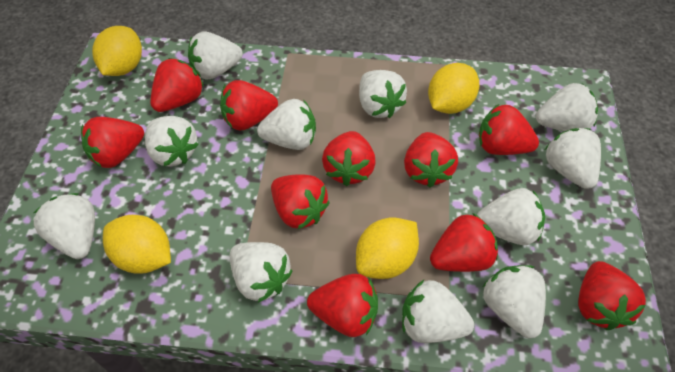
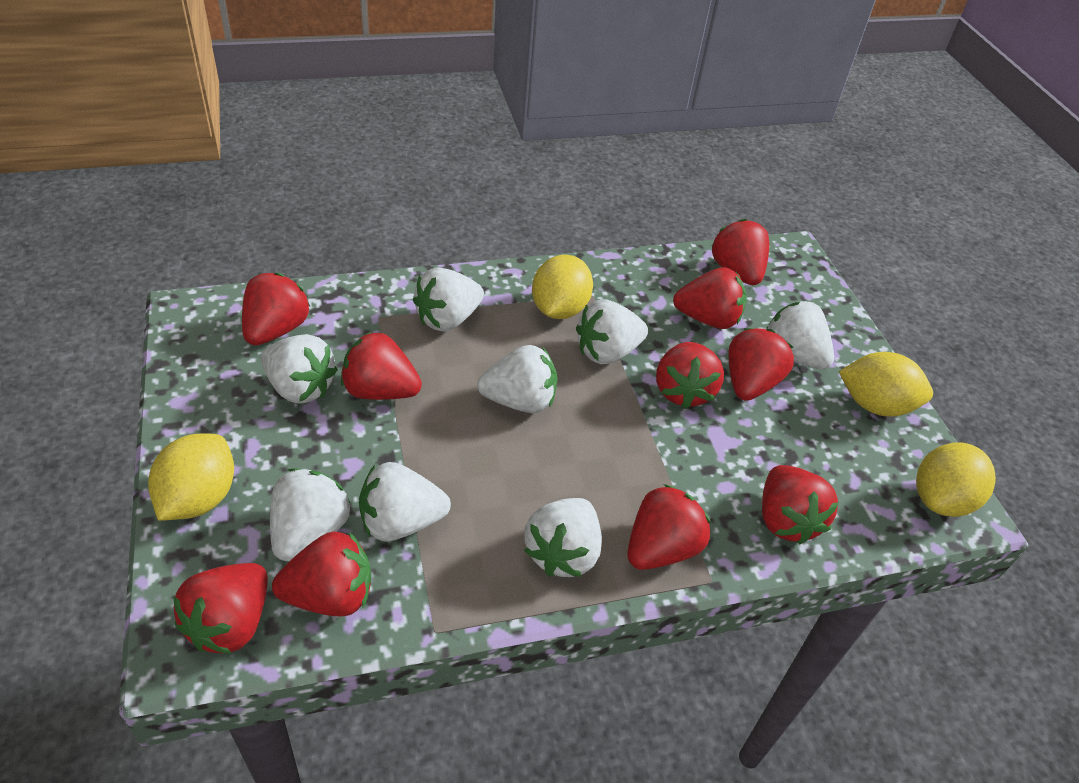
white strawberry: 11 -> 8

